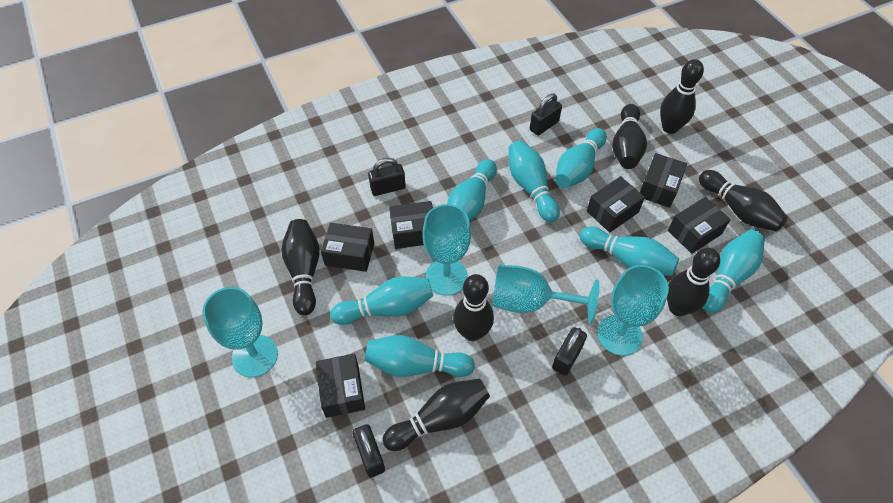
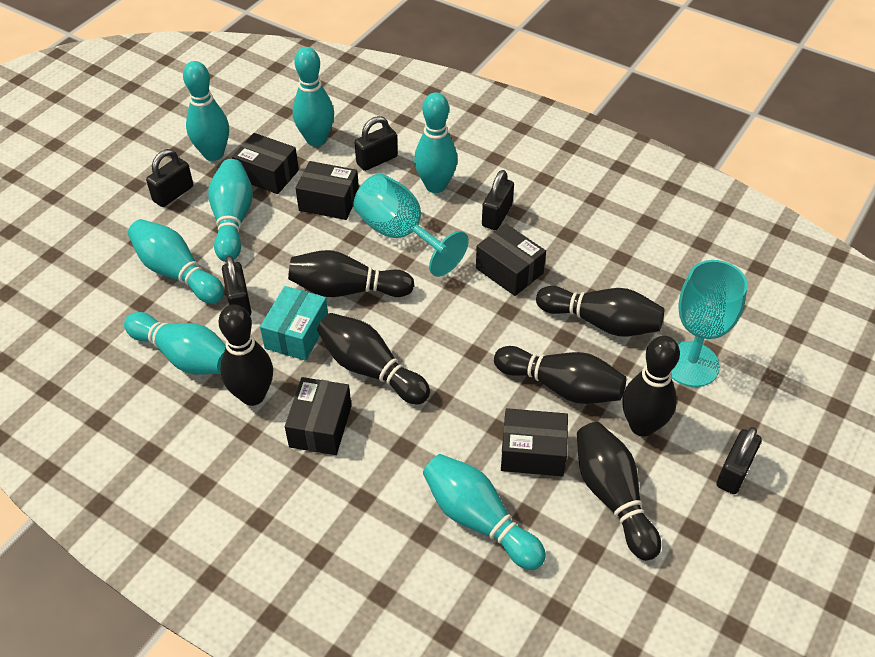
black box: 6 -> 5
black padlock: 4 -> 5
turquoise box: 0 -> 1
turquoise goblet: 4 -> 2

